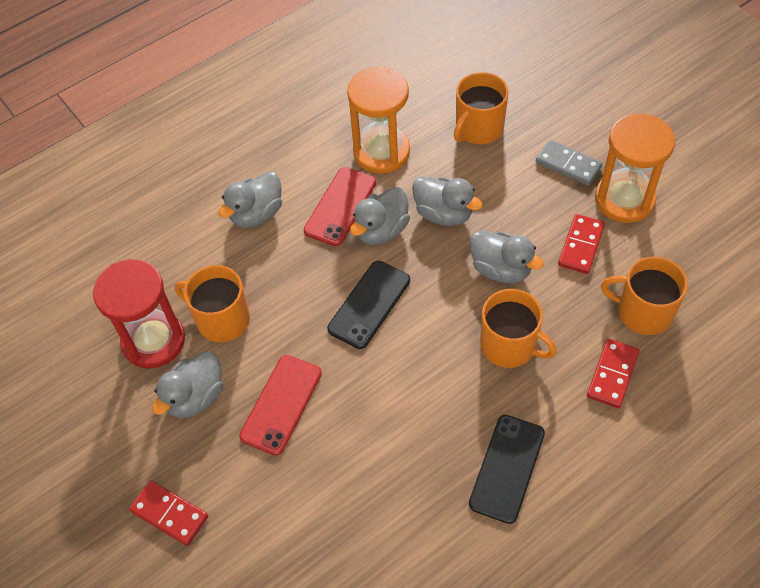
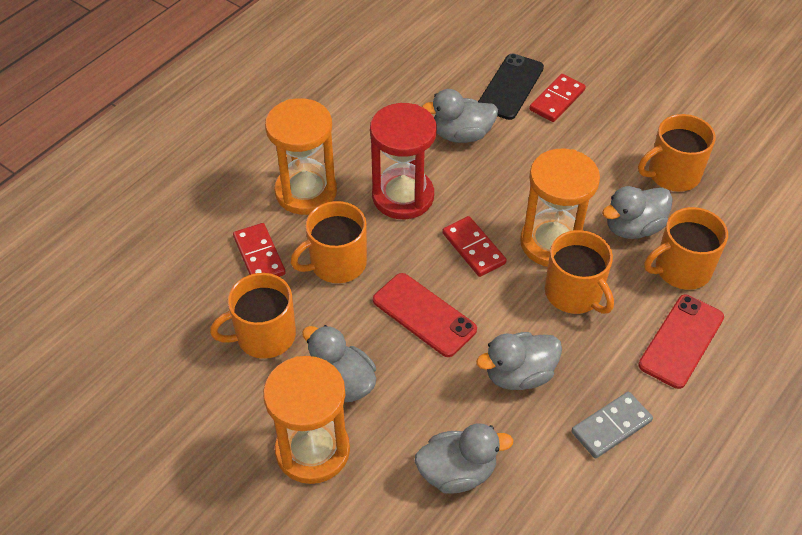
black phone: 2 -> 1
orange hourglass: 2 -> 3
orange mug: 4 -> 5

